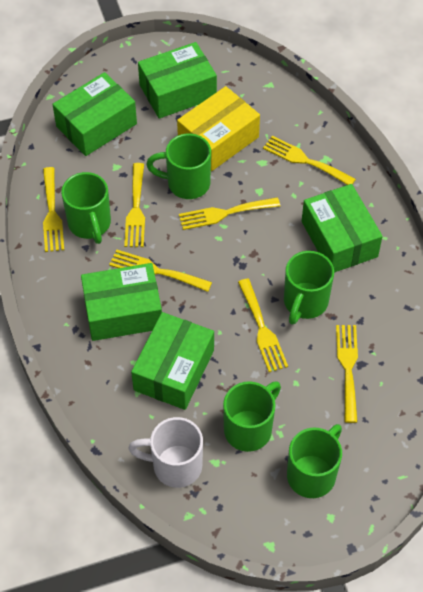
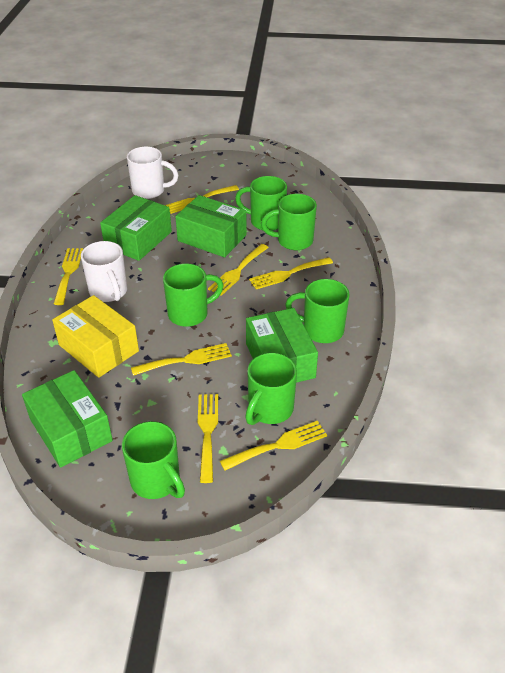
green box: 5 -> 4
green mug: 5 -> 6
white mug: 1 -> 2

